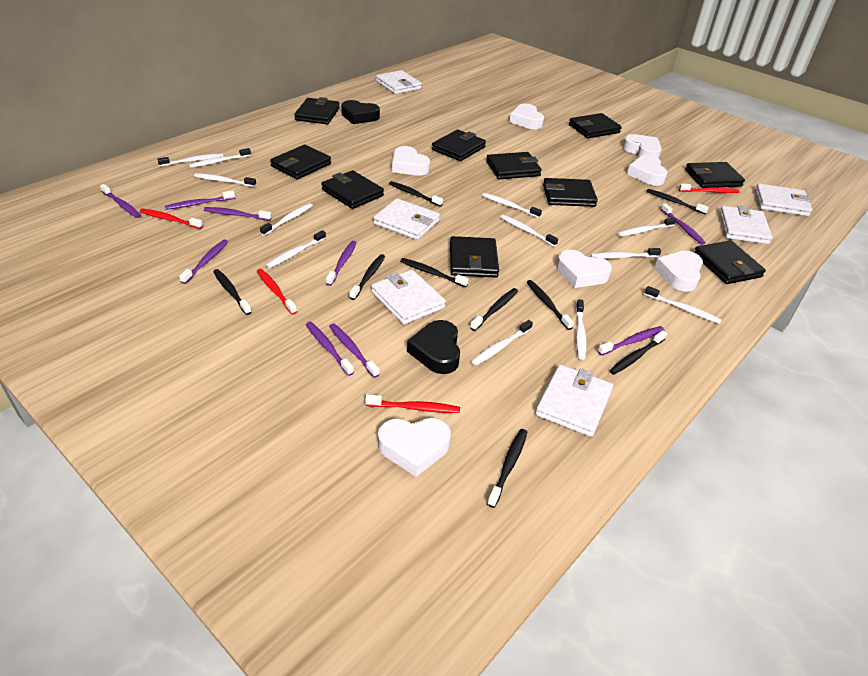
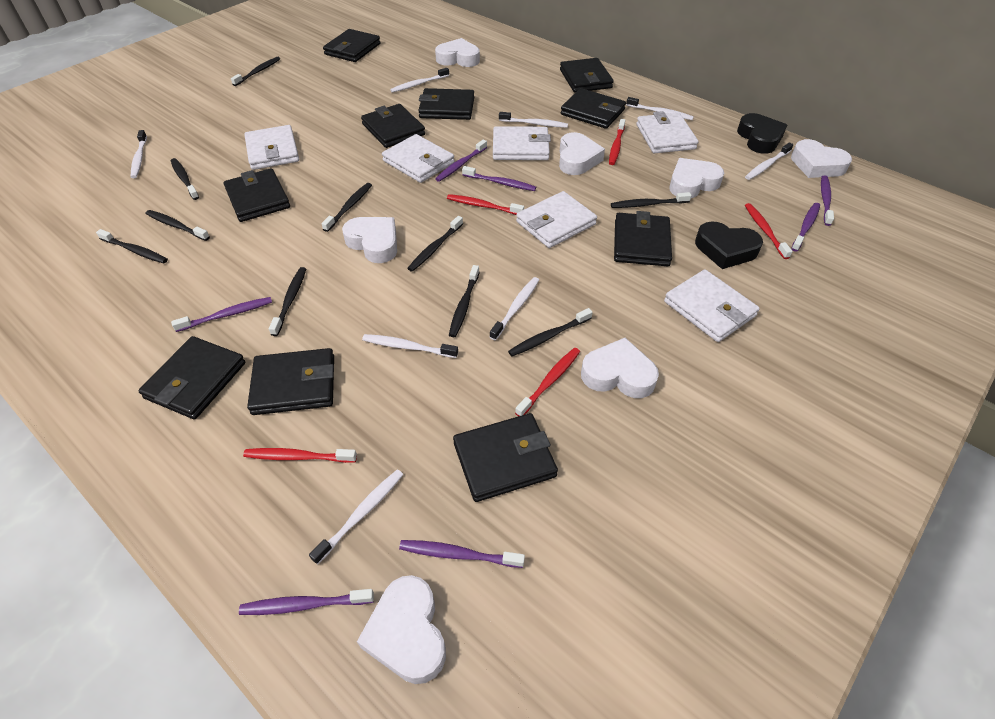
black toothbrush: 9 -> 10
purple toothbrush: 9 -> 7
red toothbrush: 4 -> 5
white toothbrush: 12 -> 8

